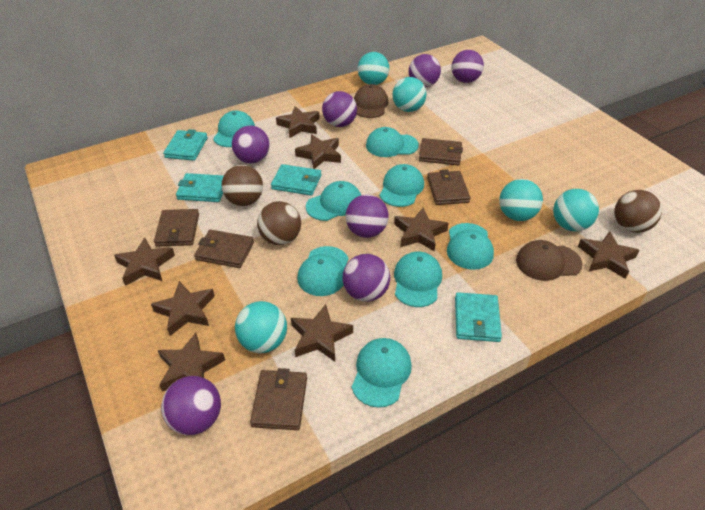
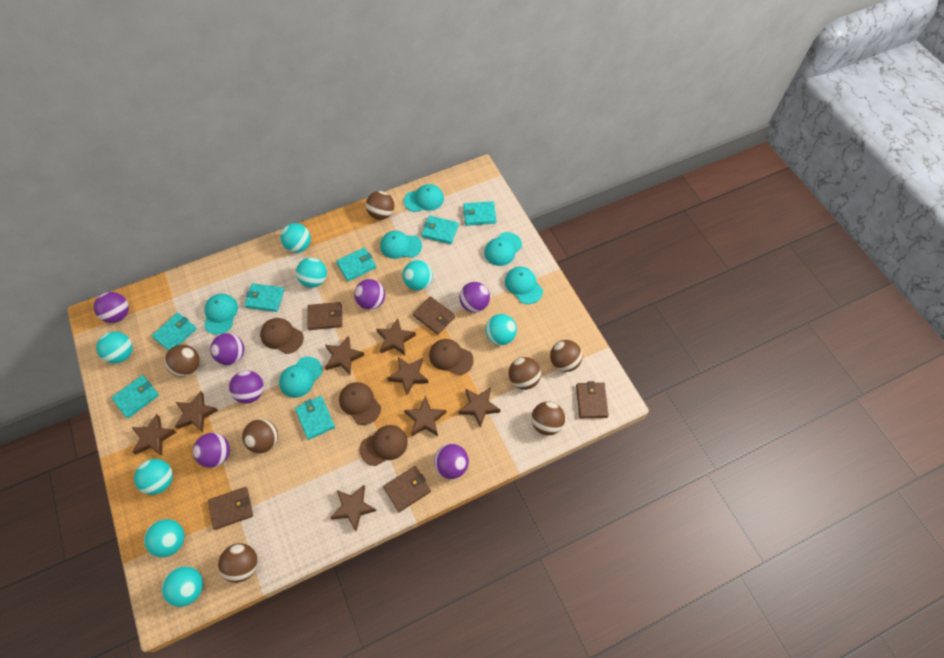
brown ball: 3 -> 7
brown cap: 2 -> 4
turquoise ball: 5 -> 8
turquoise cap: 8 -> 6
turquoise wallet: 4 -> 7

